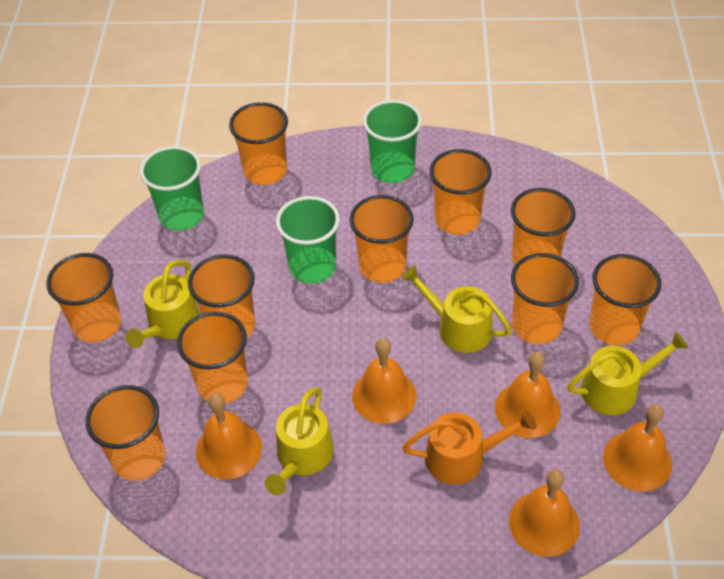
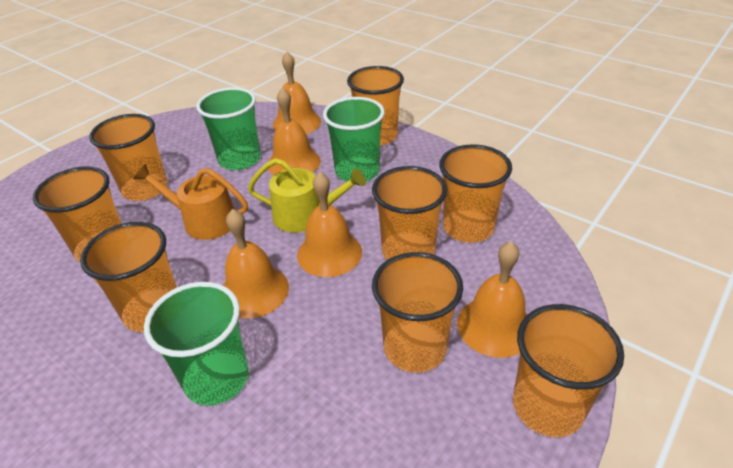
orange cup: 10 -> 8
yellow watering can: 4 -> 1

